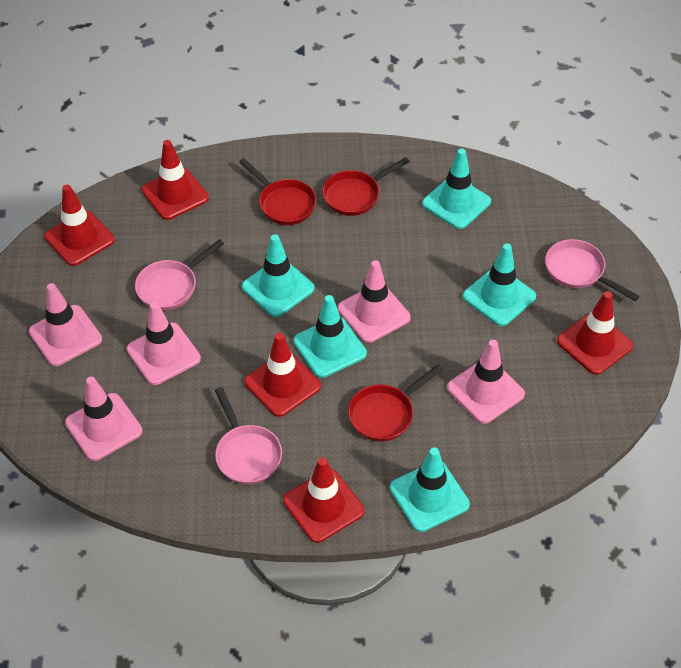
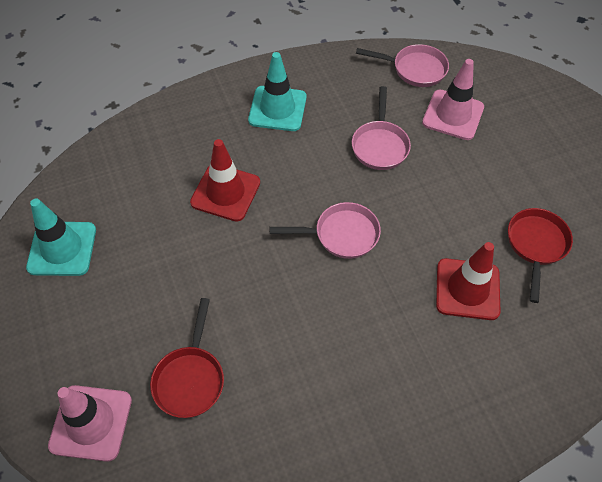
pink traffic cone: 5 -> 2
red pan: 3 -> 2
red traffic cone: 5 -> 2
turquoise traffic cone: 5 -> 2

